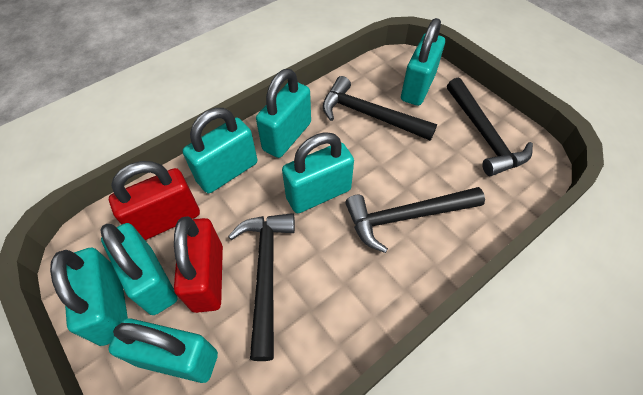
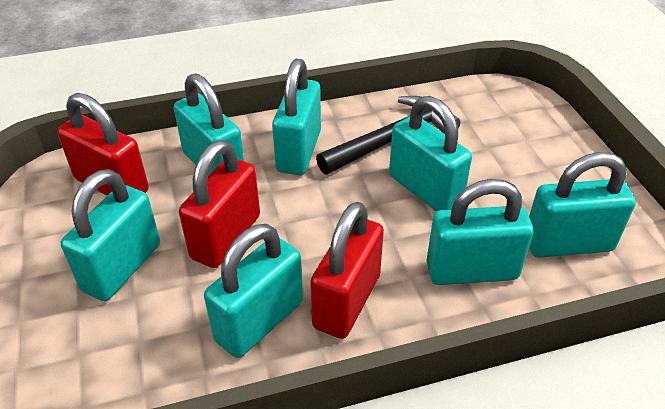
black hammer: 4 -> 1
red padlock: 2 -> 3

